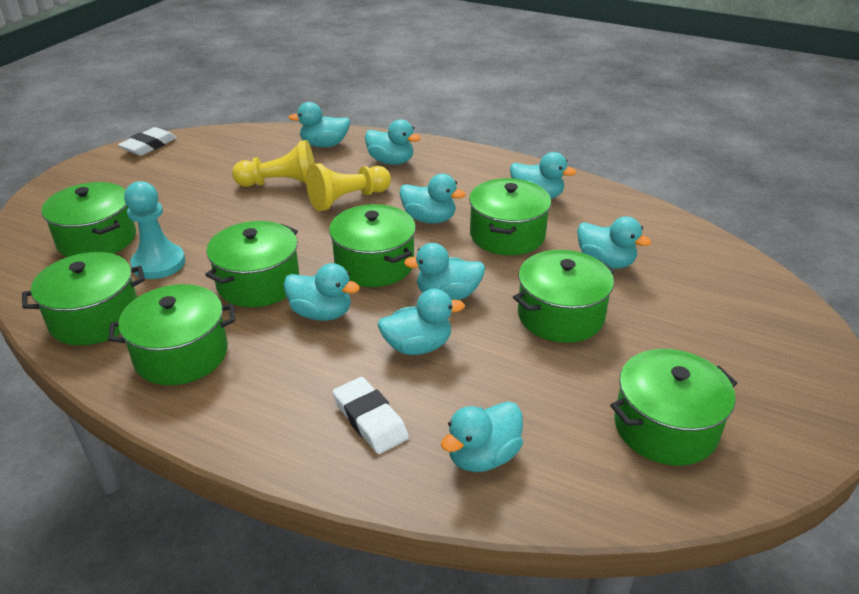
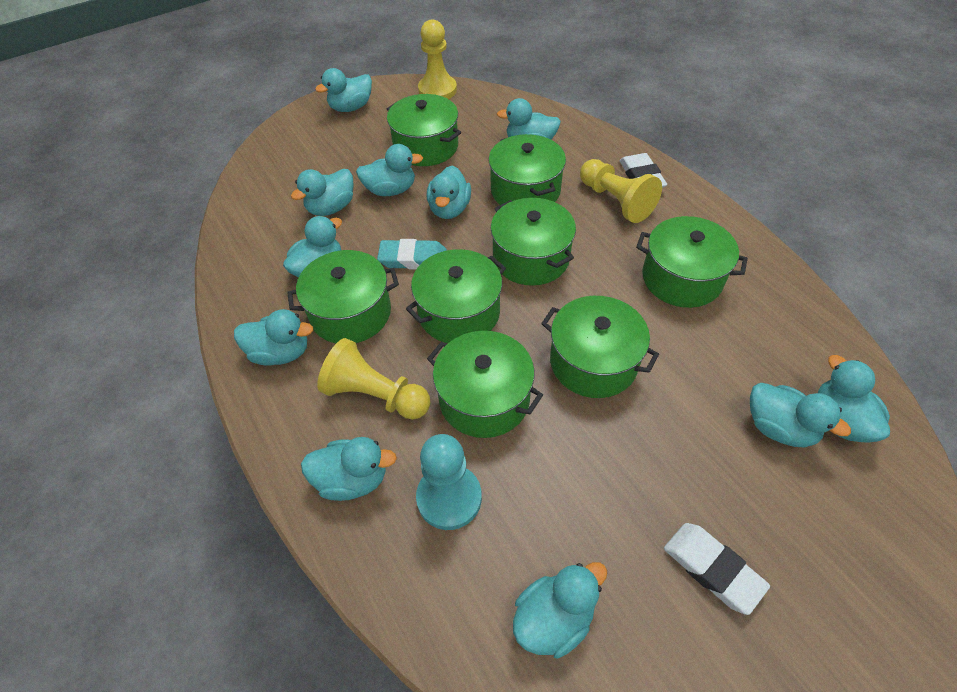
turquoise duck: 9 -> 11
turquoise eraser: 0 -> 1
yellow pawn: 2 -> 3

